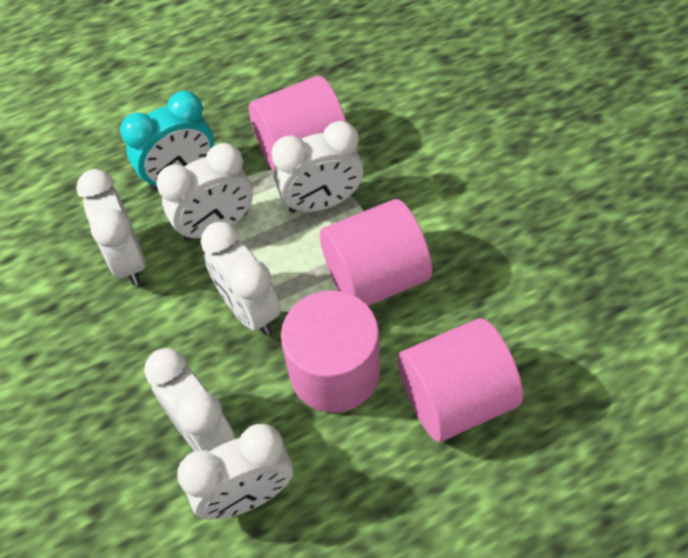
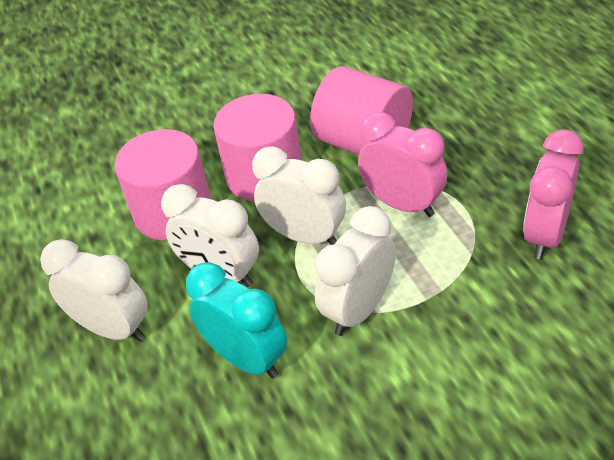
pink clock: 0 -> 2
pink cylinder: 4 -> 3
white clock: 6 -> 4

